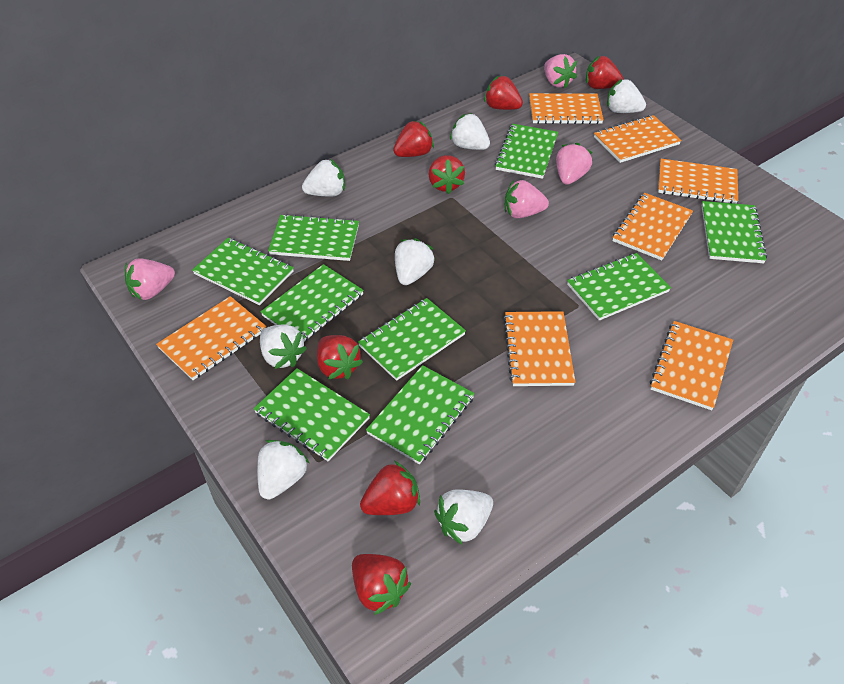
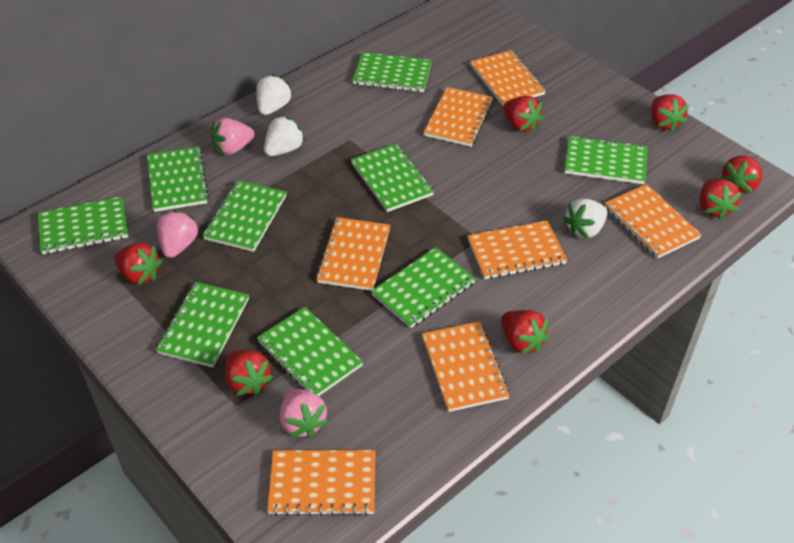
pink strawberry: 4 -> 3
white strawberry: 7 -> 3

